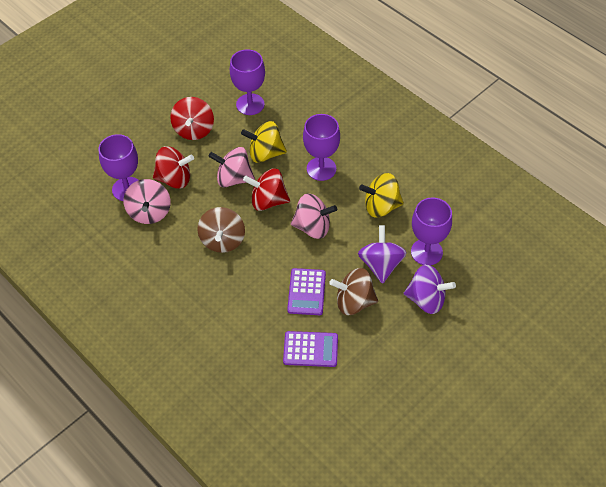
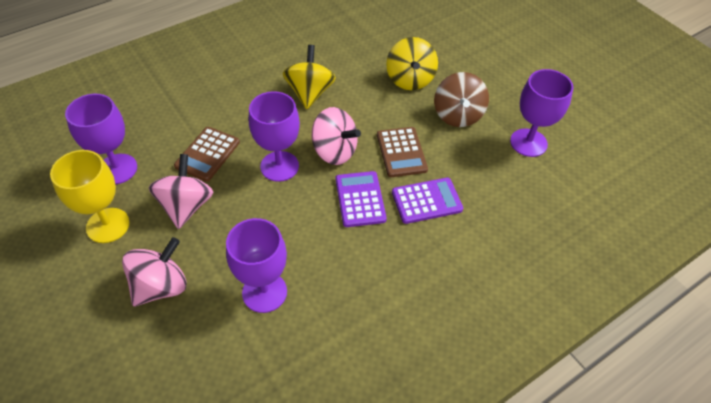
brown calculator: 0 -> 2
brown spinning top: 2 -> 1
purple spinning top: 2 -> 0
red spinning top: 3 -> 0
yellow goblet: 0 -> 1

